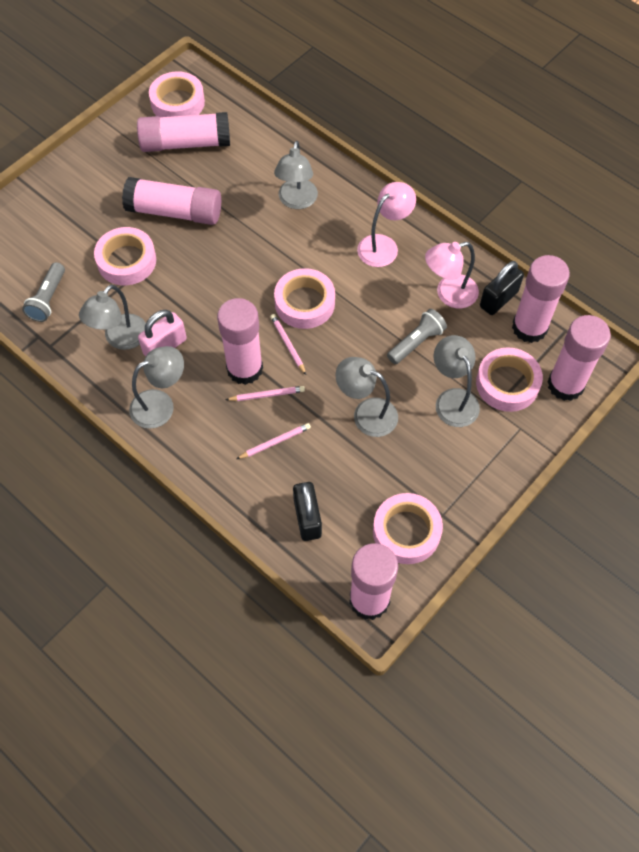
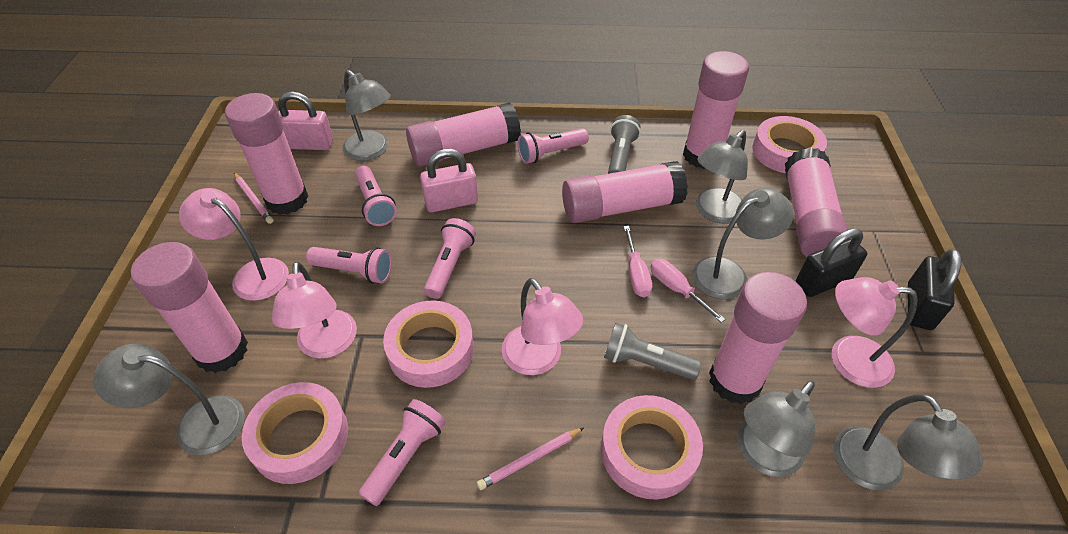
grey lamp: 5 -> 6
pink flashlight: 0 -> 5
pink glue stick: 6 -> 7
pink lamp: 2 -> 4
pink padlock: 1 -> 2
pink pencil: 3 -> 2
pink screwdriver: 0 -> 2
pink tape: 5 -> 4

